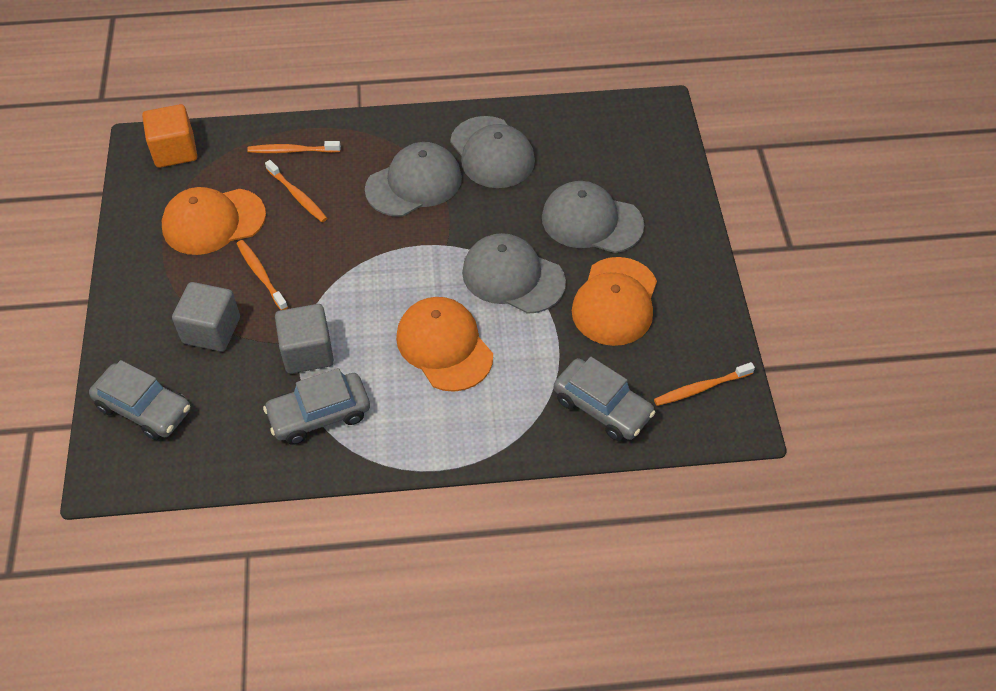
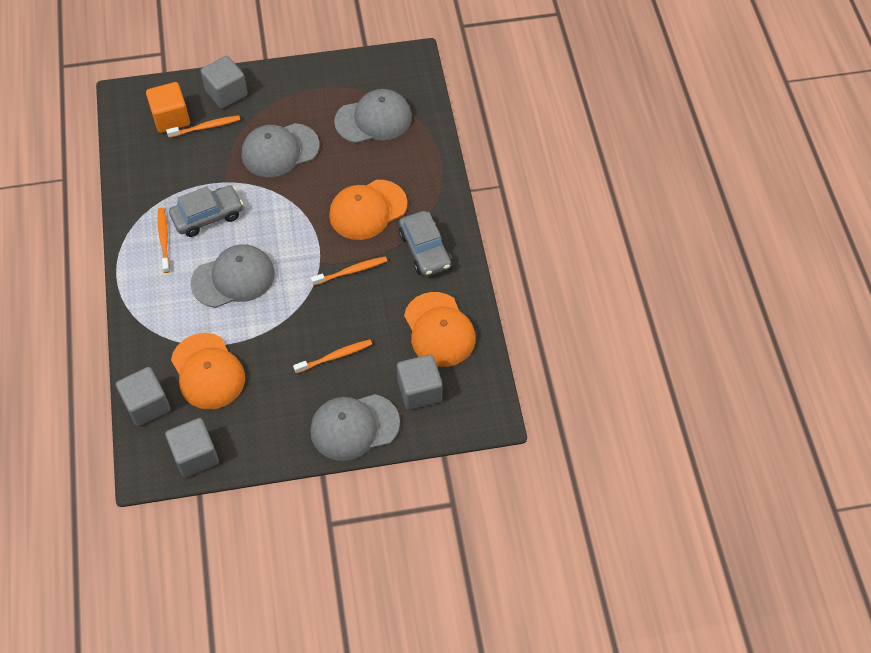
grey car: 3 -> 2
grey cube: 2 -> 4

